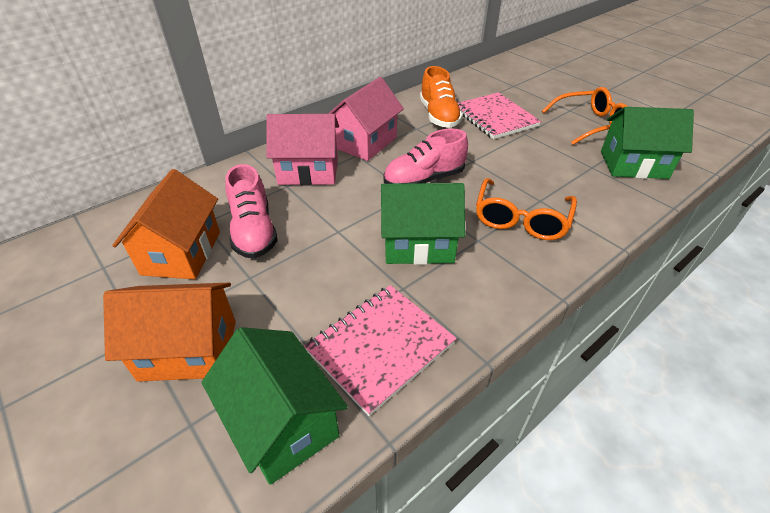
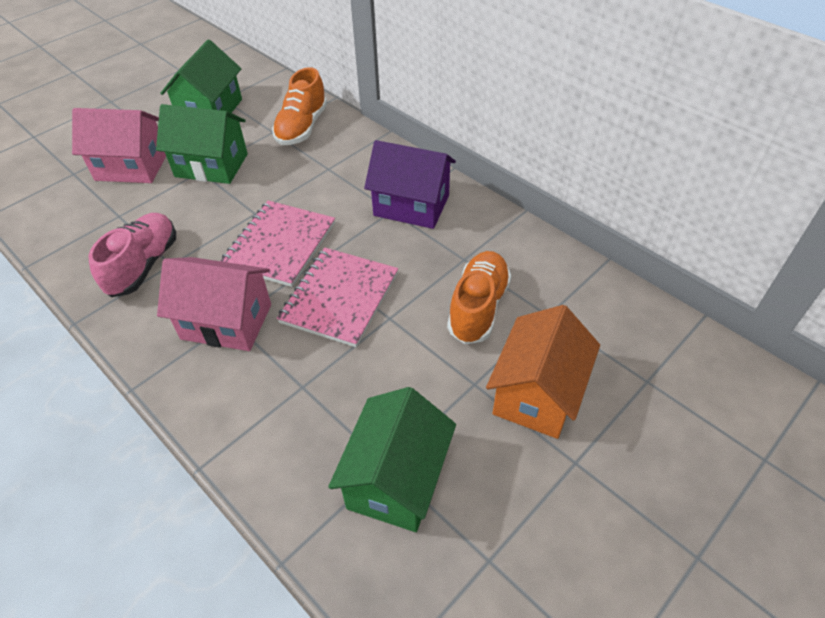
orange glasses: 2 -> 0
orange house: 2 -> 1
orange shoe: 1 -> 2
pink shoe: 2 -> 1
purple house: 0 -> 1

